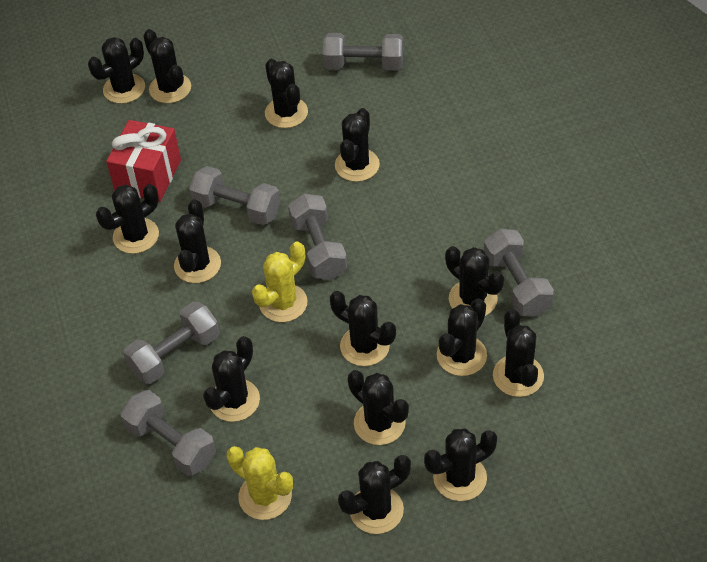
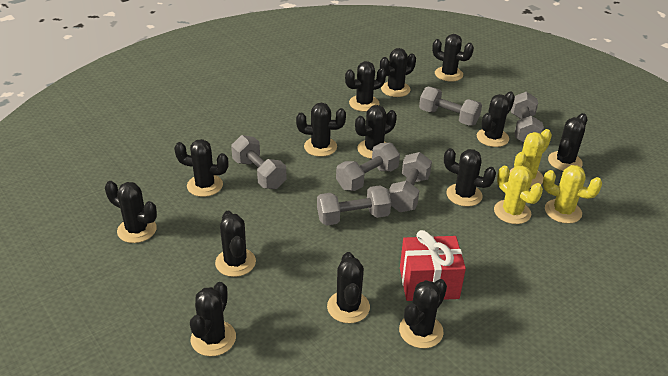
yellow cactus: 2 -> 3

